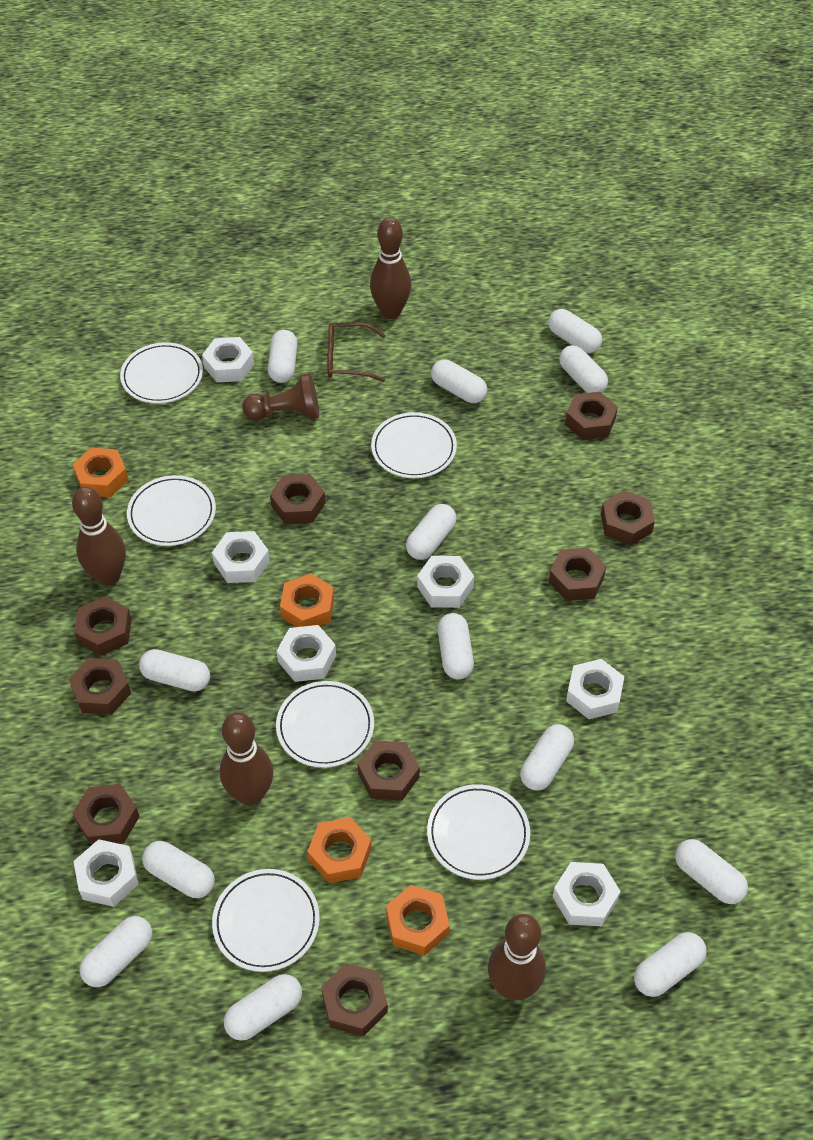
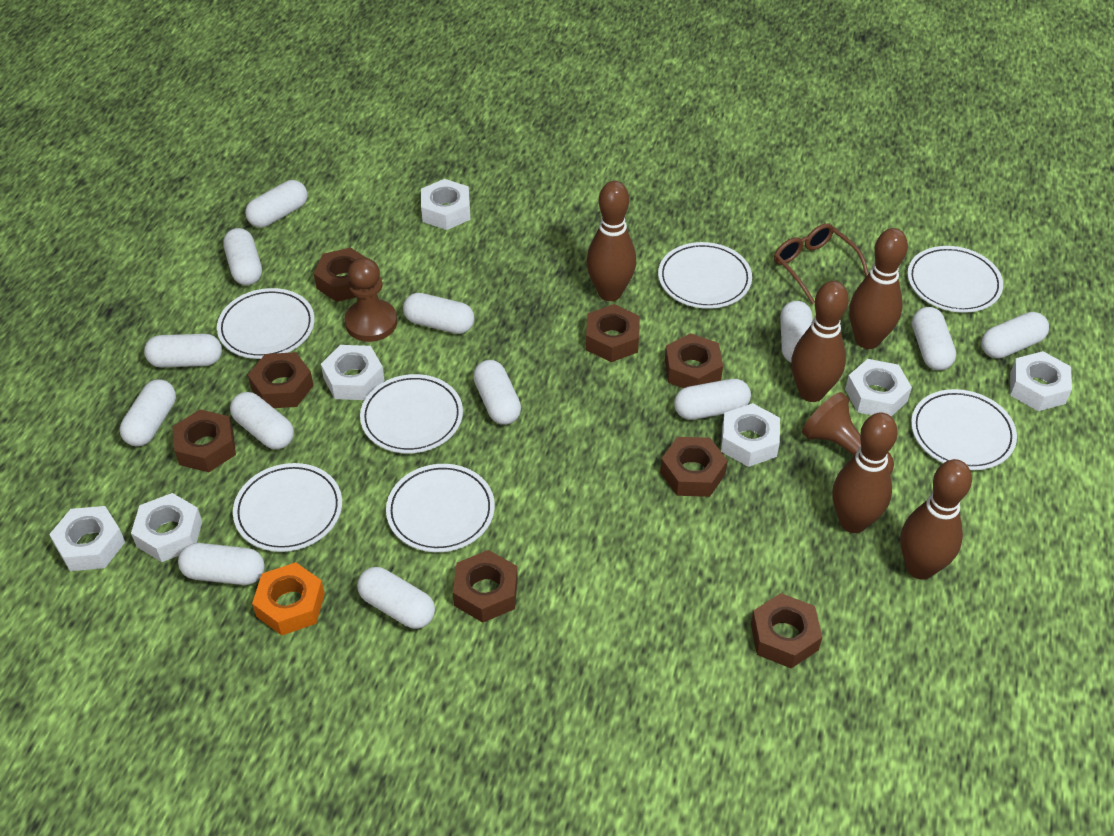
brown bowling pin: 4 -> 5
brown nut: 9 -> 8
brown pawn: 1 -> 2
orange nut: 4 -> 1
white plate: 6 -> 7

